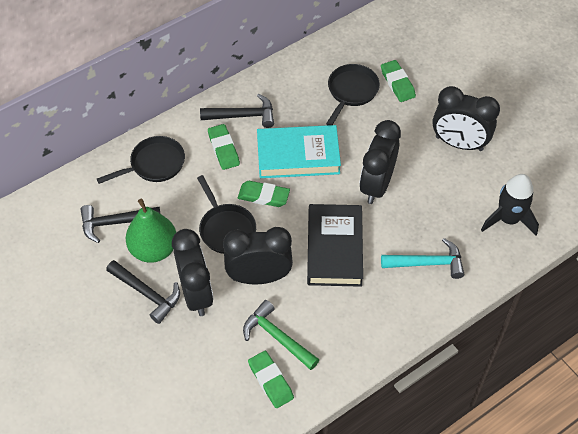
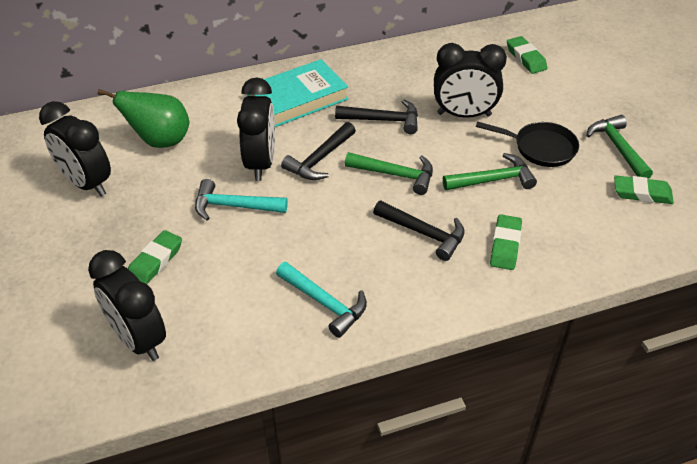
black book: 1 -> 0
black pan: 3 -> 1
black rocket: 1 -> 0
green hammer: 1 -> 3
turquoise hammer: 1 -> 2

